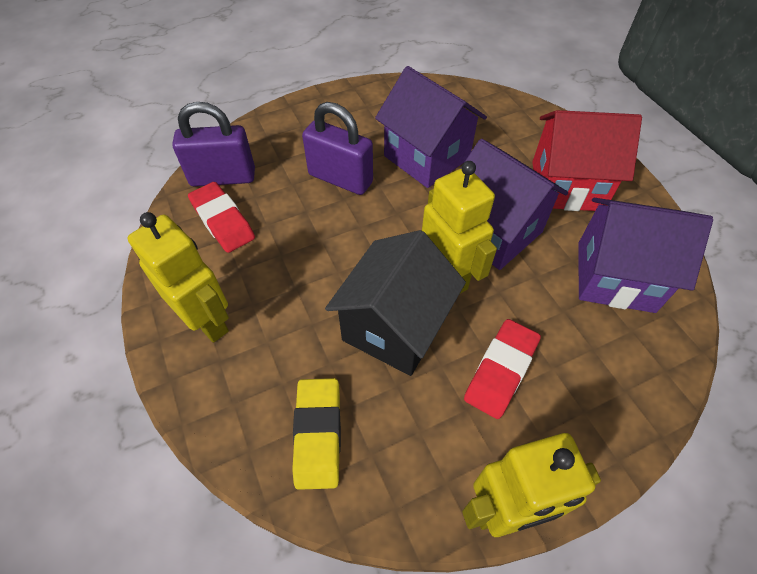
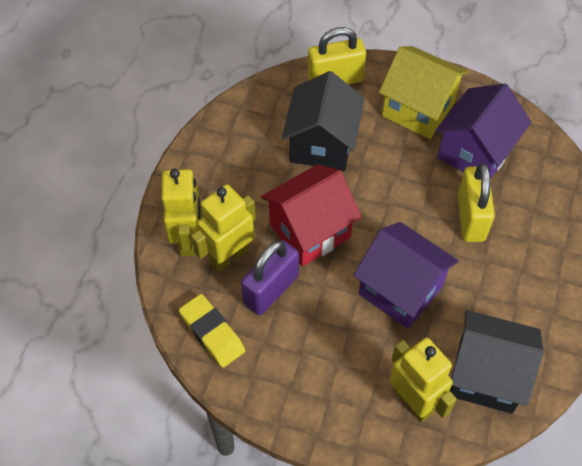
black house: 1 -> 2
purple house: 3 -> 2
purple padlock: 2 -> 1
red eraser: 2 -> 0
yellow house: 0 -> 1
yellow padlock: 0 -> 2

